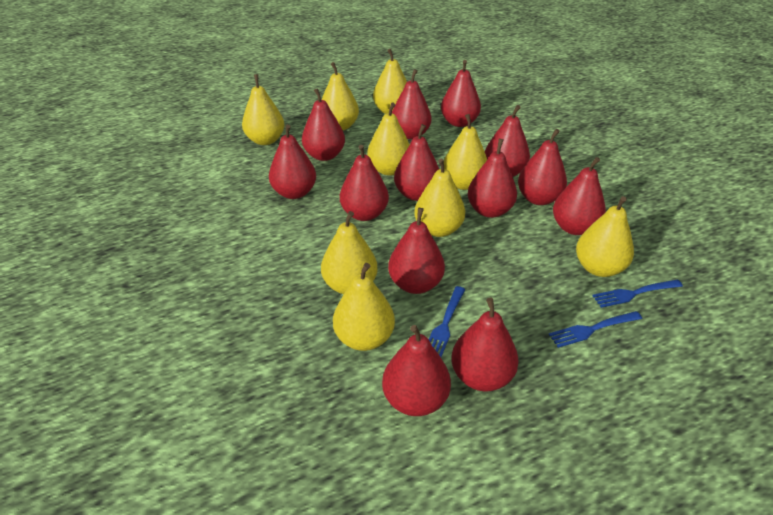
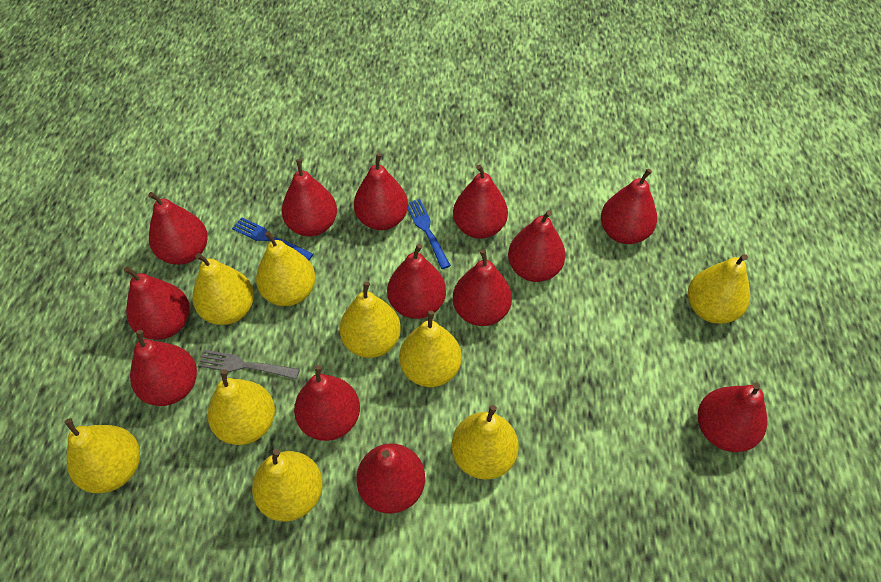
blue fork: 3 -> 2
grey fork: 0 -> 1

